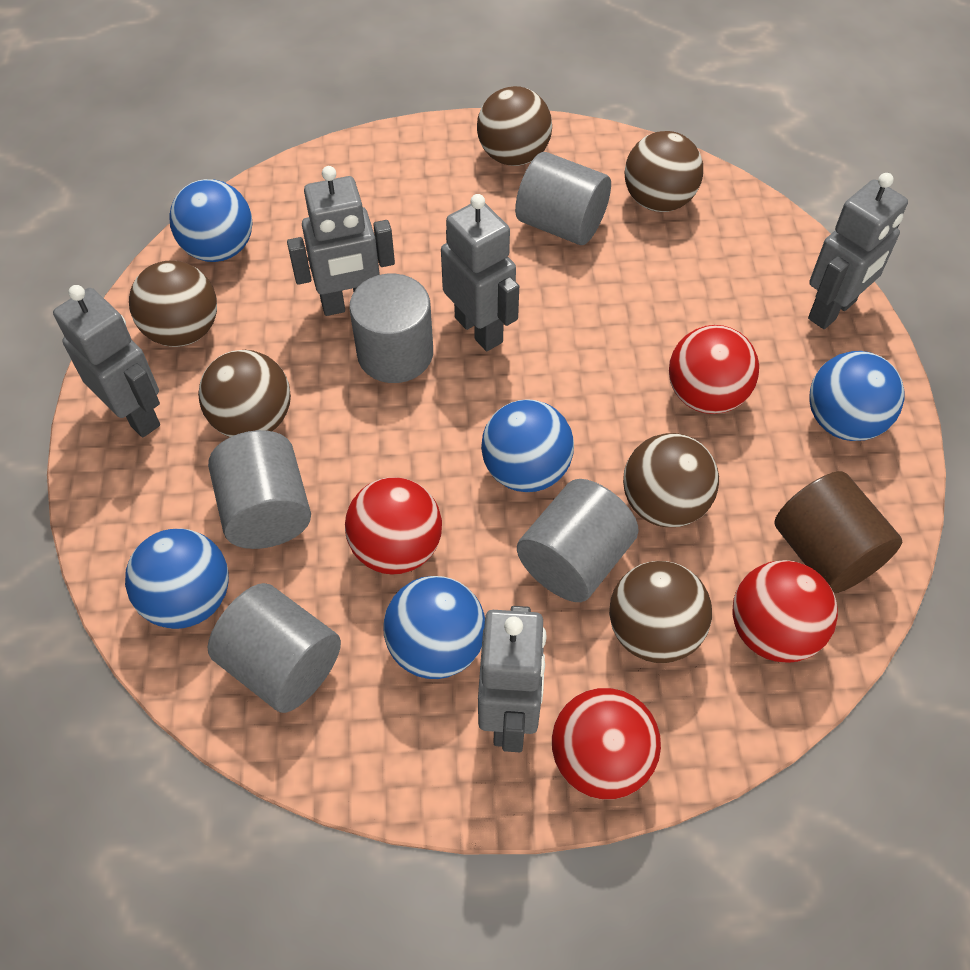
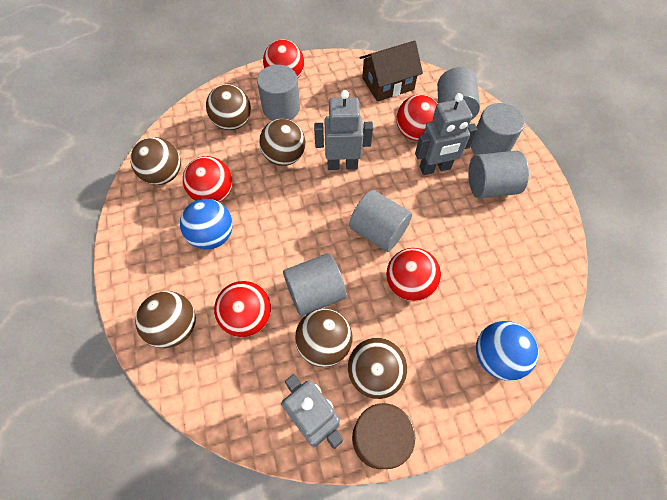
blue ball: 5 -> 2
brown house: 0 -> 1
grey cylinder: 5 -> 6
grey robot: 5 -> 3
red ball: 4 -> 5

